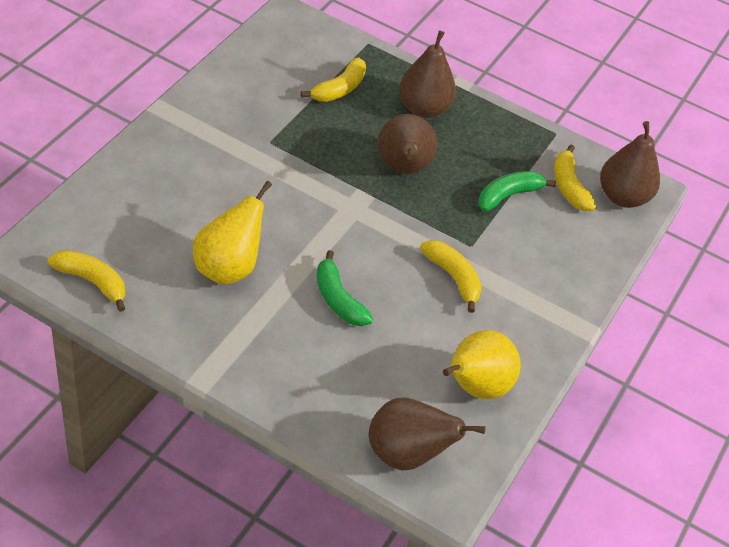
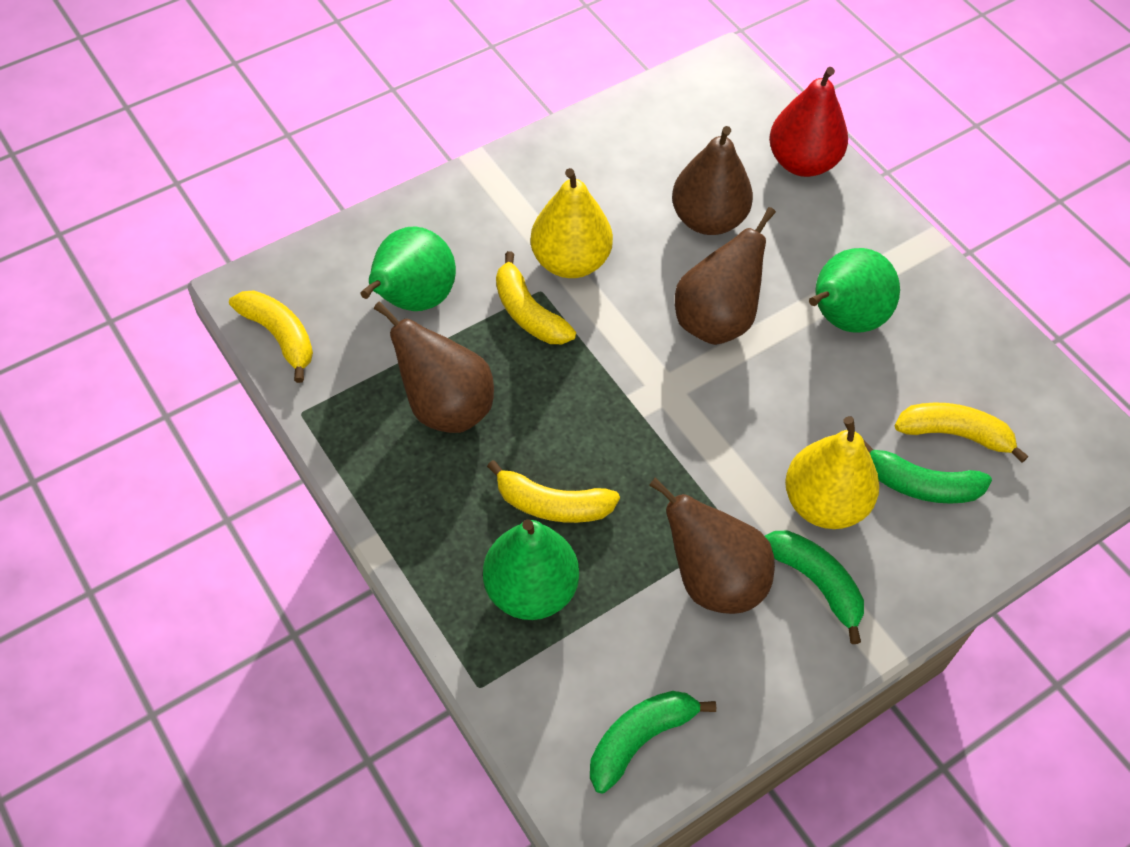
green banana: 2 -> 3
green pear: 0 -> 3
red pear: 0 -> 1

